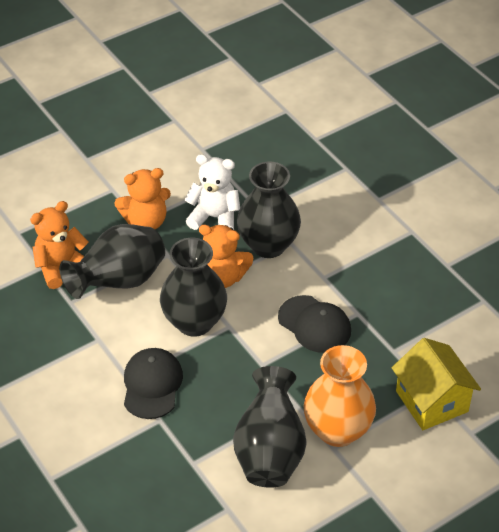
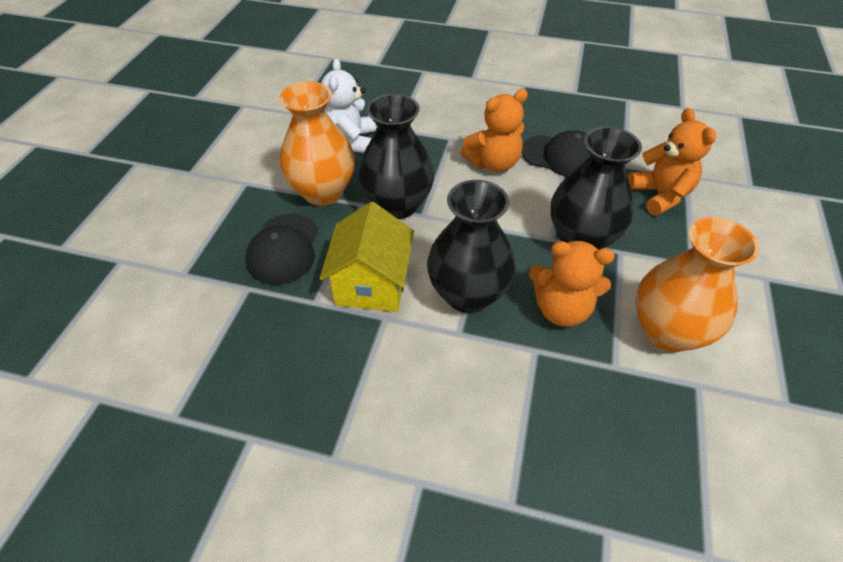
black vase: 4 -> 3
orange vase: 1 -> 2

